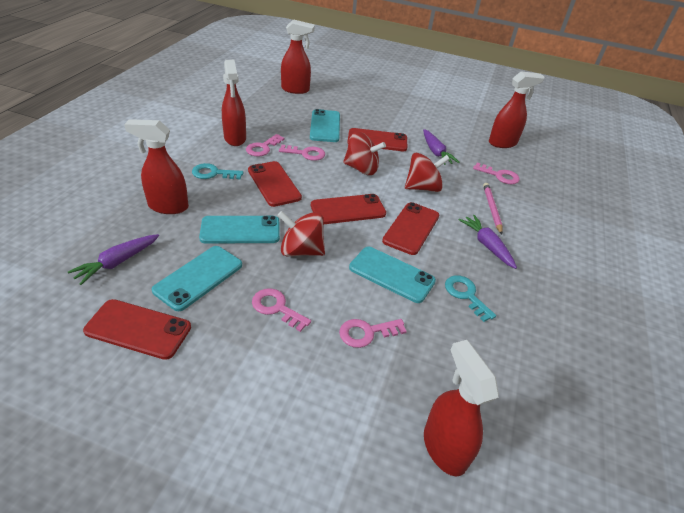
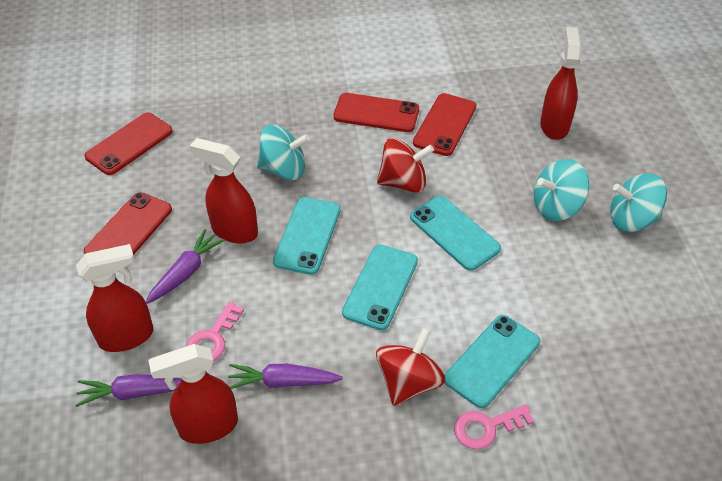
pink key: 5 -> 2
pink pencil: 1 -> 0
red phone: 5 -> 4
red spinning top: 3 -> 2
red spray bottle: 5 -> 4
turquoise key: 2 -> 0
turquoise spinning top: 0 -> 3

